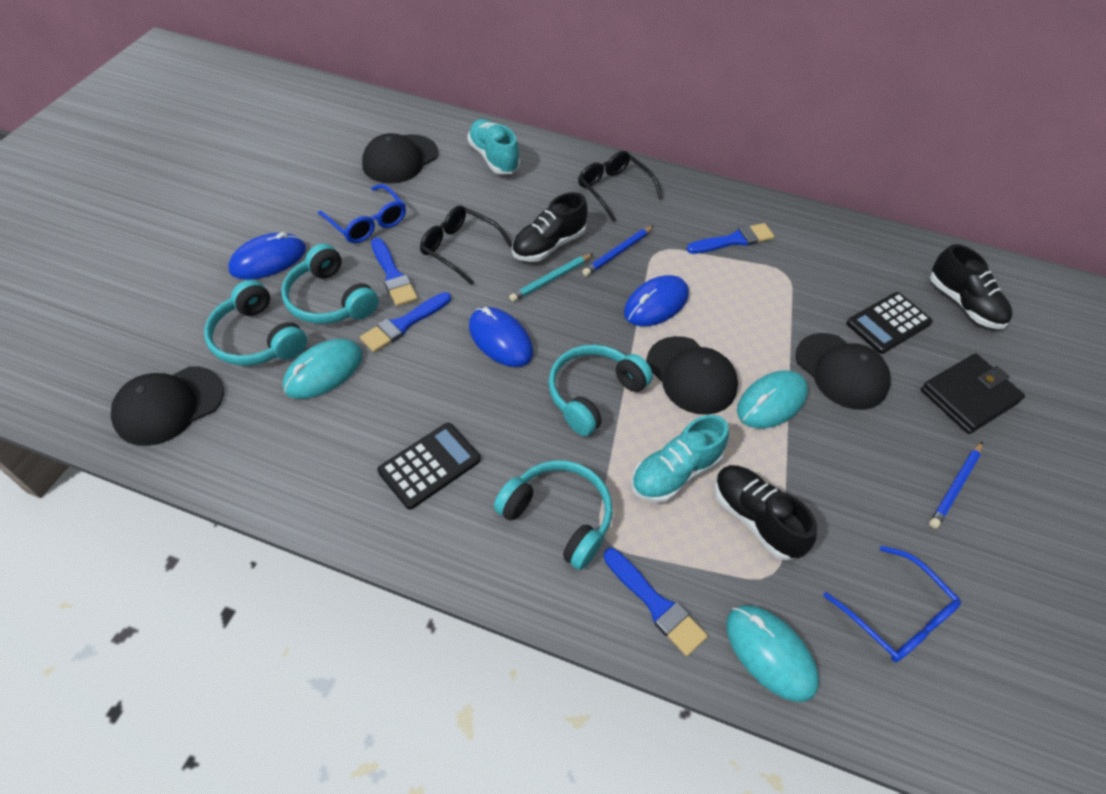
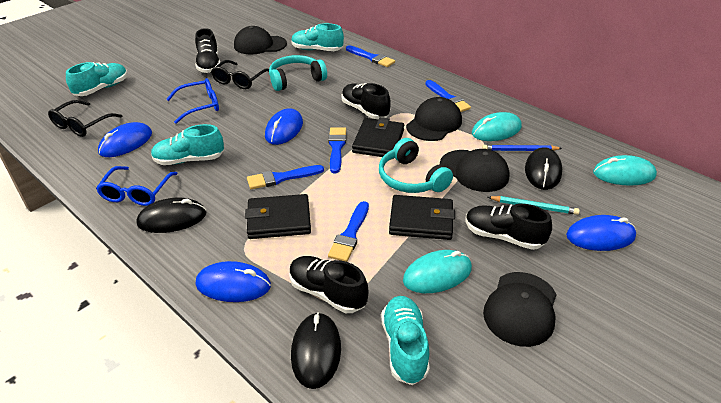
black calculator: 2 -> 0
black mouse: 0 -> 3
black shoe: 3 -> 4
black wallet: 1 -> 3
blue brush: 4 -> 5
blue mouse: 3 -> 4
blue pencil: 2 -> 1
turquoise headphones: 4 -> 2
turquoise shoe: 2 -> 4

